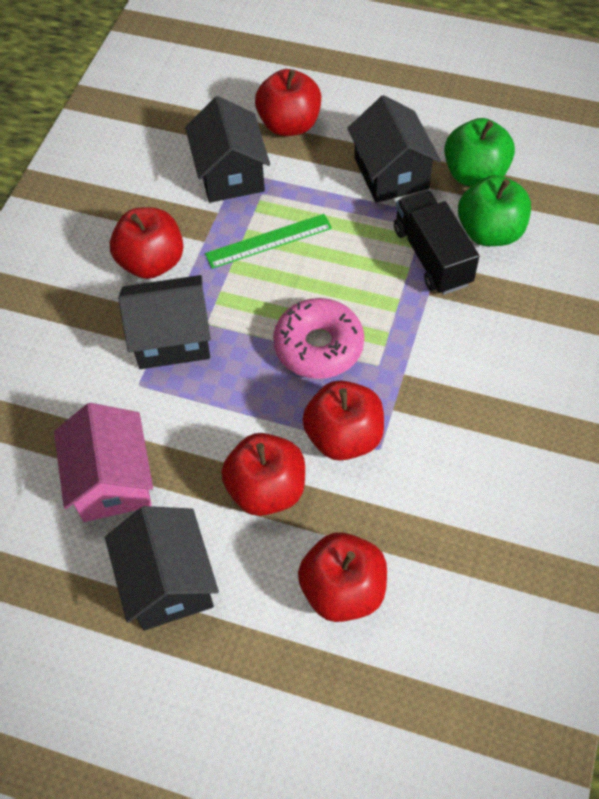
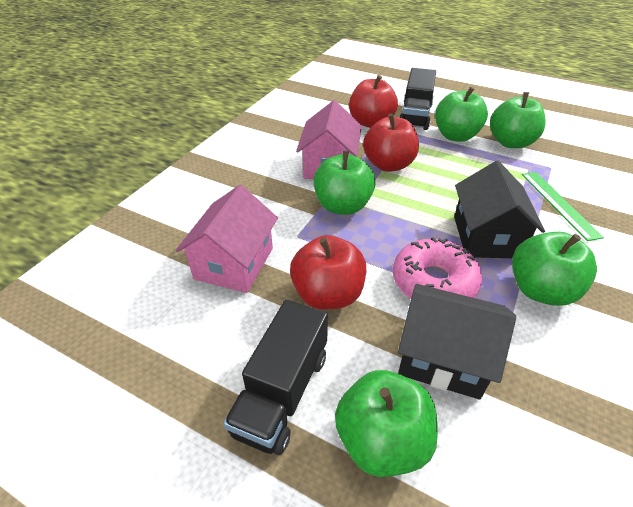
black house: 4 -> 2
black truck: 1 -> 2
green apple: 2 -> 5
pink house: 1 -> 2
red apple: 5 -> 3

